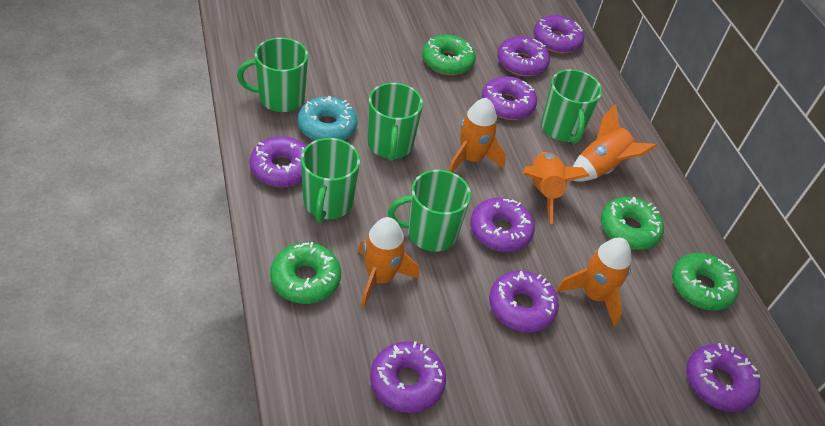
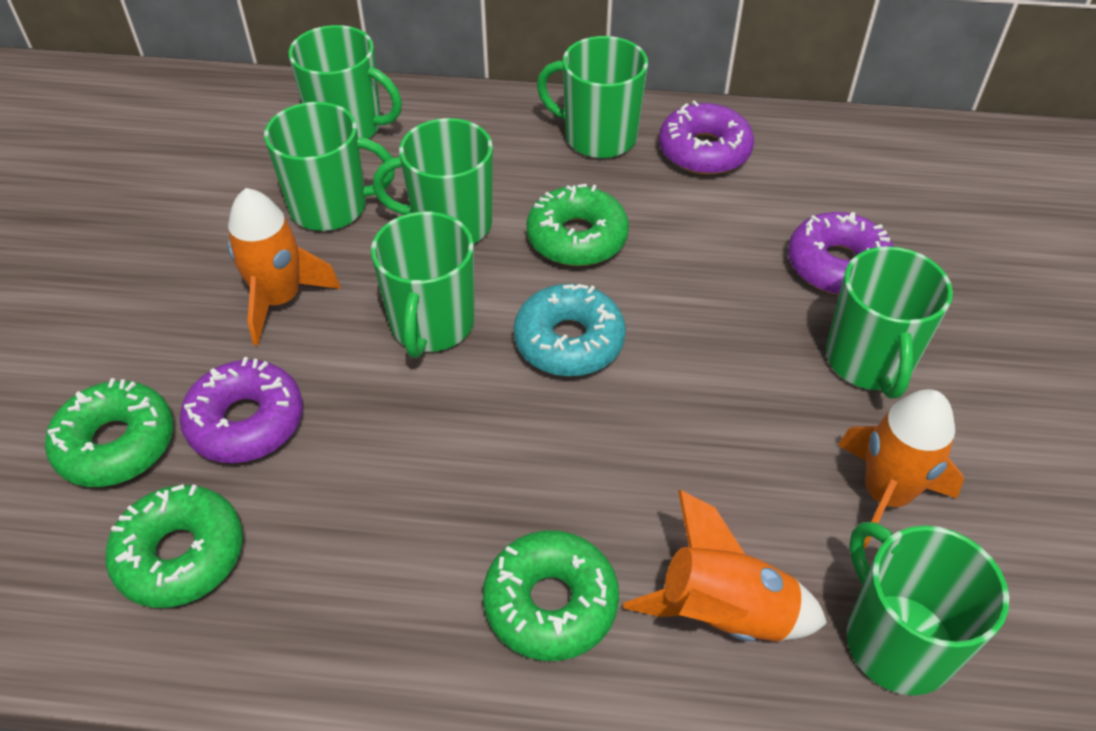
green mug: 5 -> 7
orange rocket: 5 -> 3
purple donut: 8 -> 3

